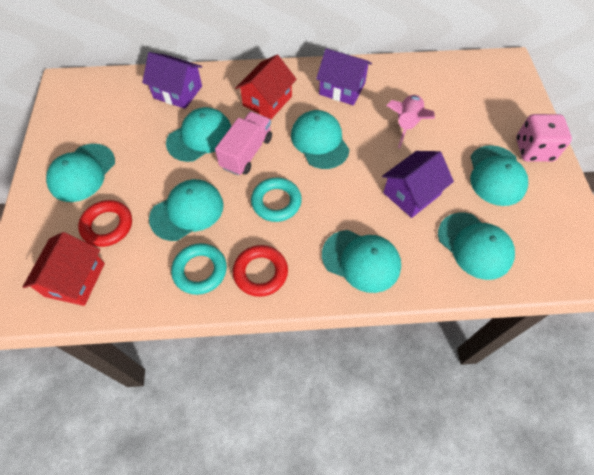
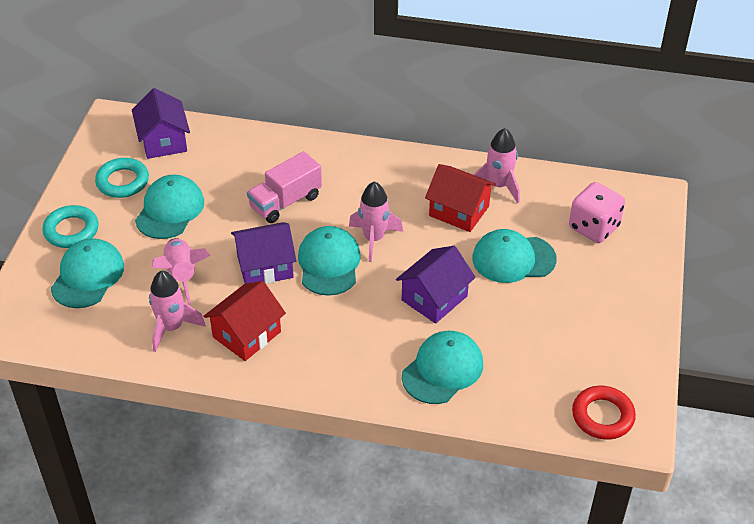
pink rocket: 1 -> 4
red ring: 2 -> 1
turquoise cap: 7 -> 5

